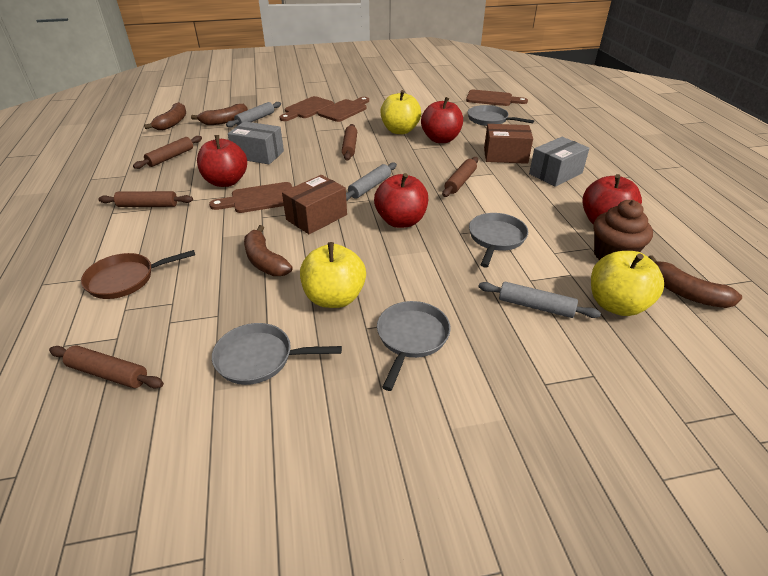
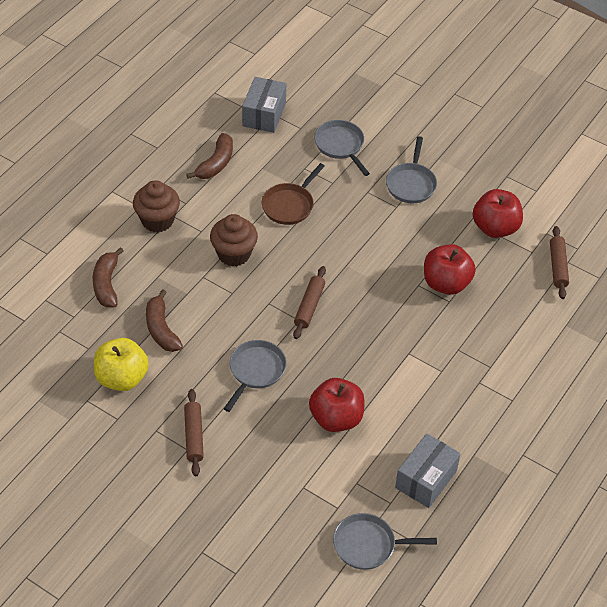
brown banana: 4 -> 3
brown box: 2 -> 0
brown cupcake: 1 -> 2
brown cutting board: 4 -> 0
brown rolling pin: 5 -> 3
grey rolling pin: 3 -> 0
red apple: 4 -> 3
yellow apple: 3 -> 1

